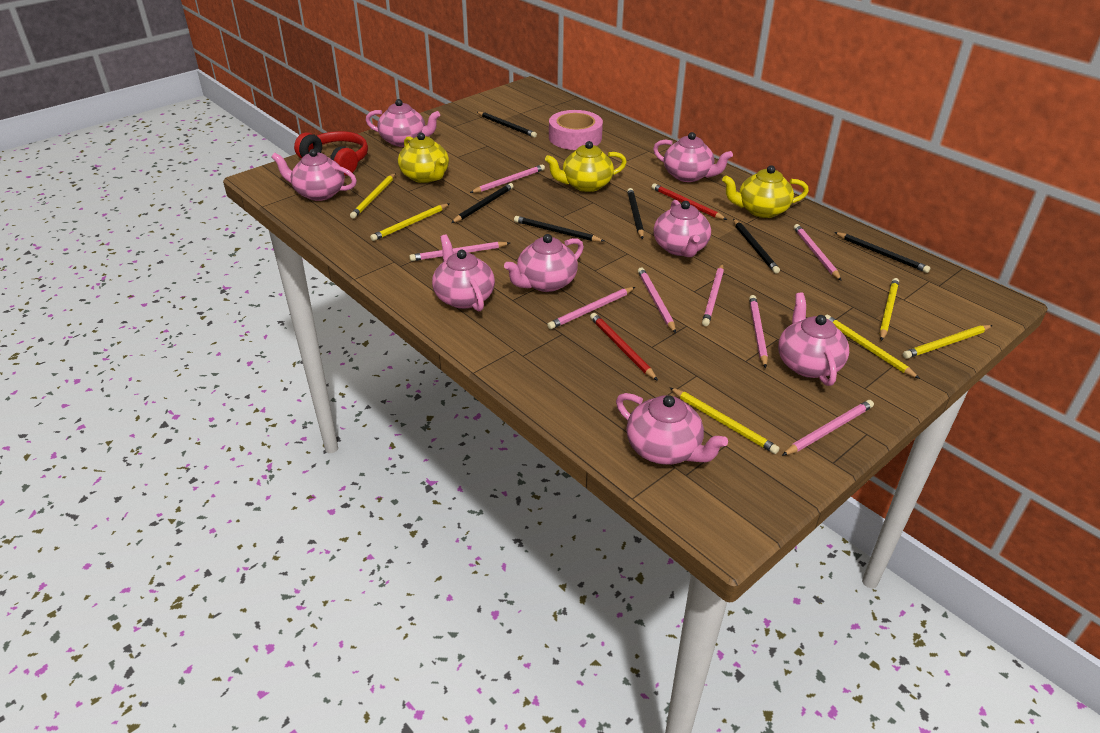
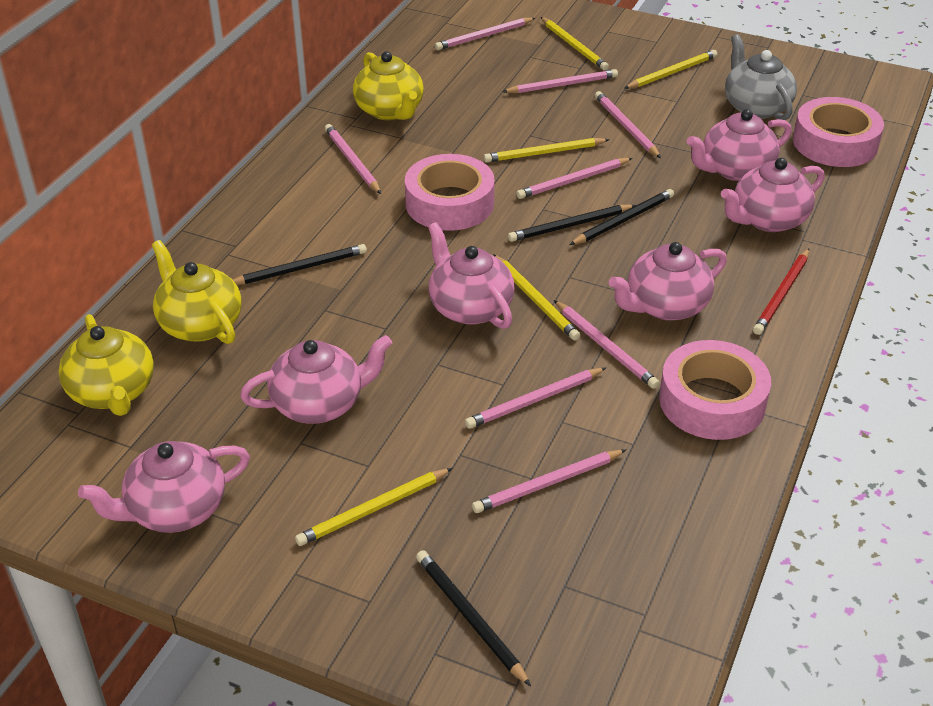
black pencil: 6 -> 4
grey teapot: 0 -> 1
pink tape: 1 -> 3
pink teapot: 8 -> 6
red headphones: 1 -> 0
red pencil: 2 -> 1
yellow pencil: 6 -> 5

